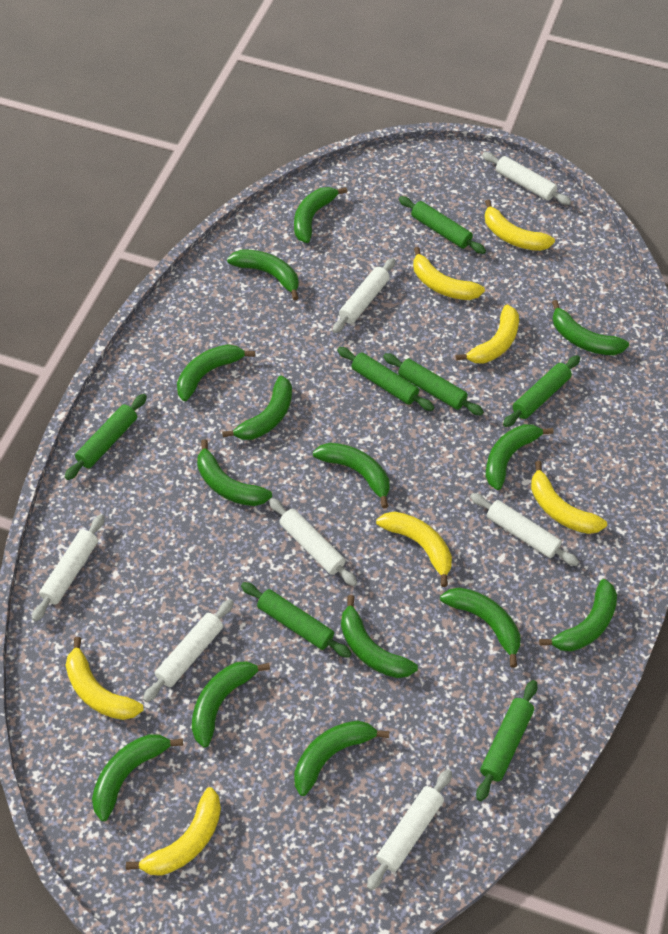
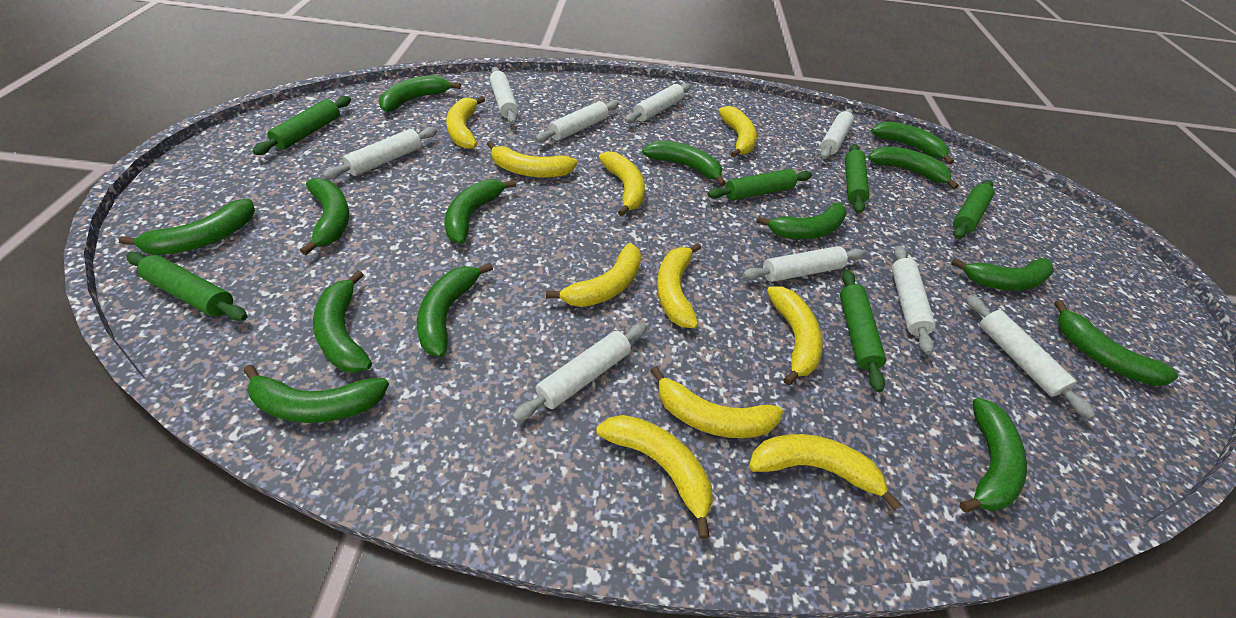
green rolling pin: 7 -> 6
white rolling pin: 7 -> 9
yellow banana: 7 -> 10

